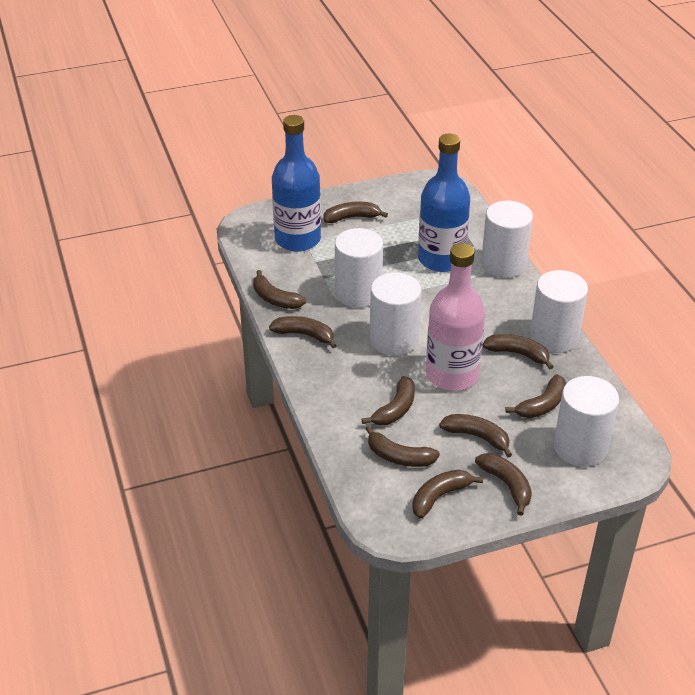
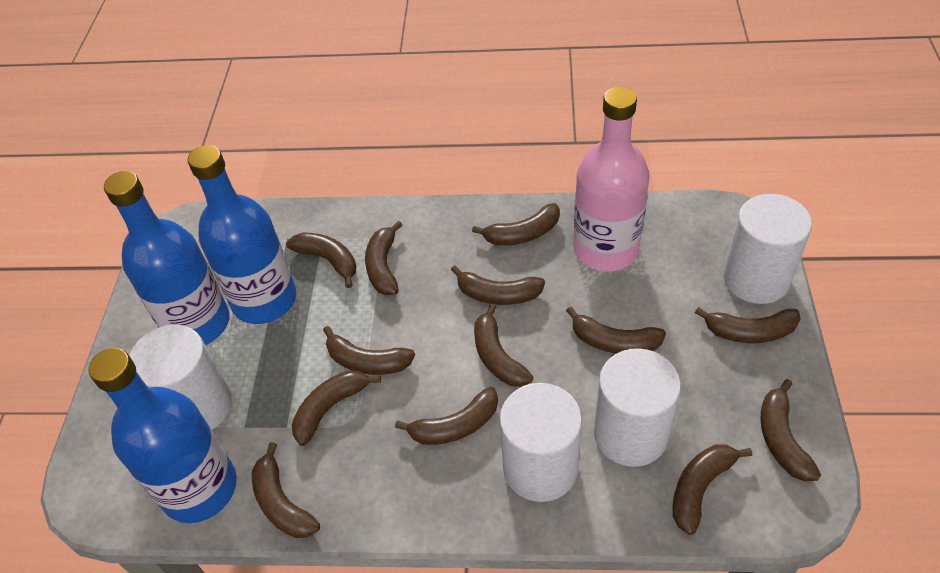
blue bottle: 2 -> 3
brown banana: 10 -> 13
white cylinder: 5 -> 4

